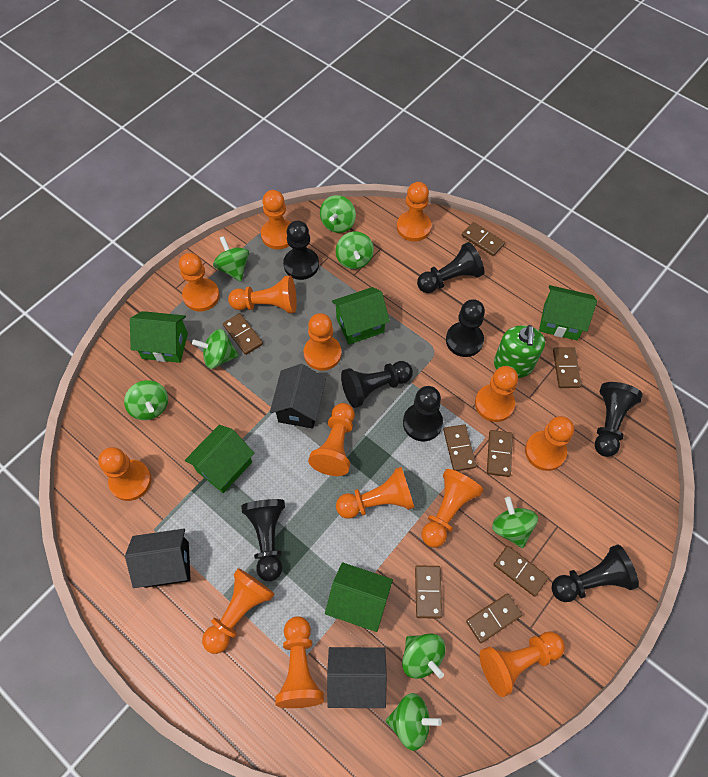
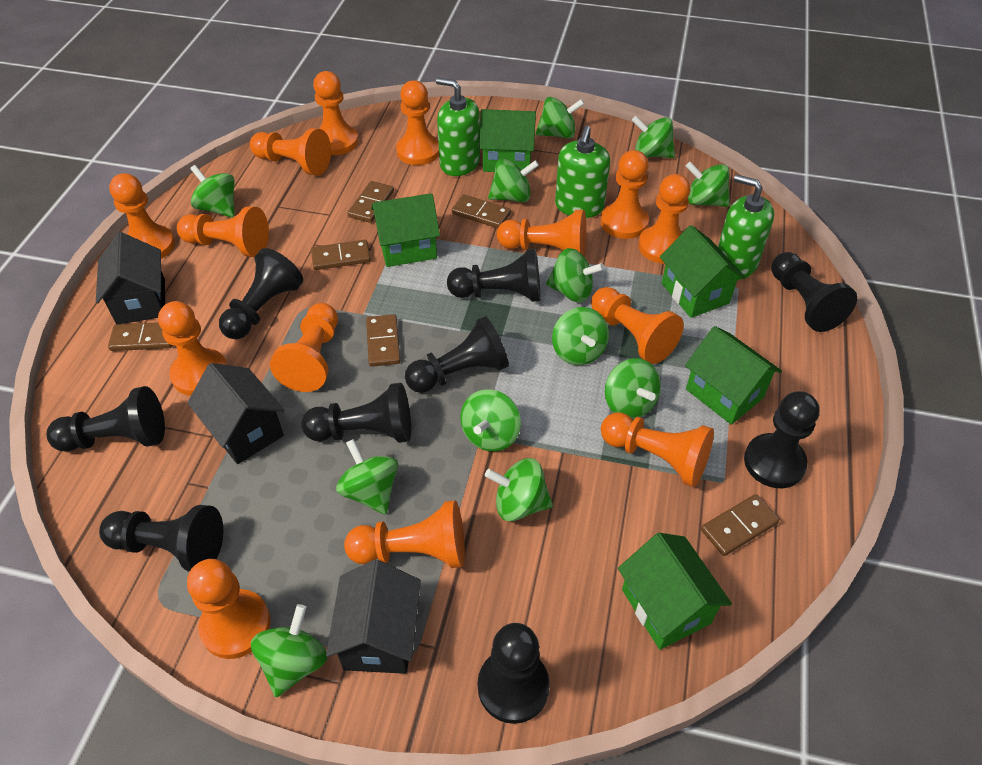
black pawn: 8 -> 9
brown domino: 8 -> 6
green soap dispenser: 1 -> 3
green spinning top: 8 -> 12

